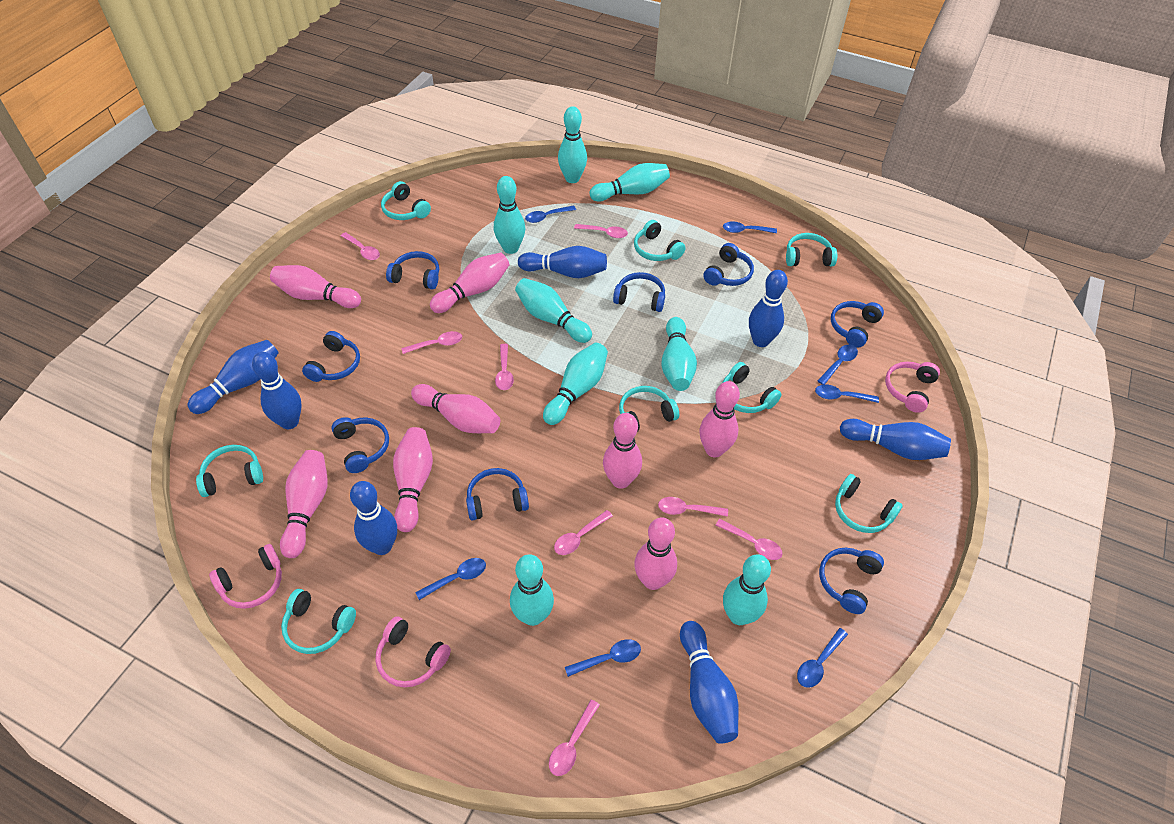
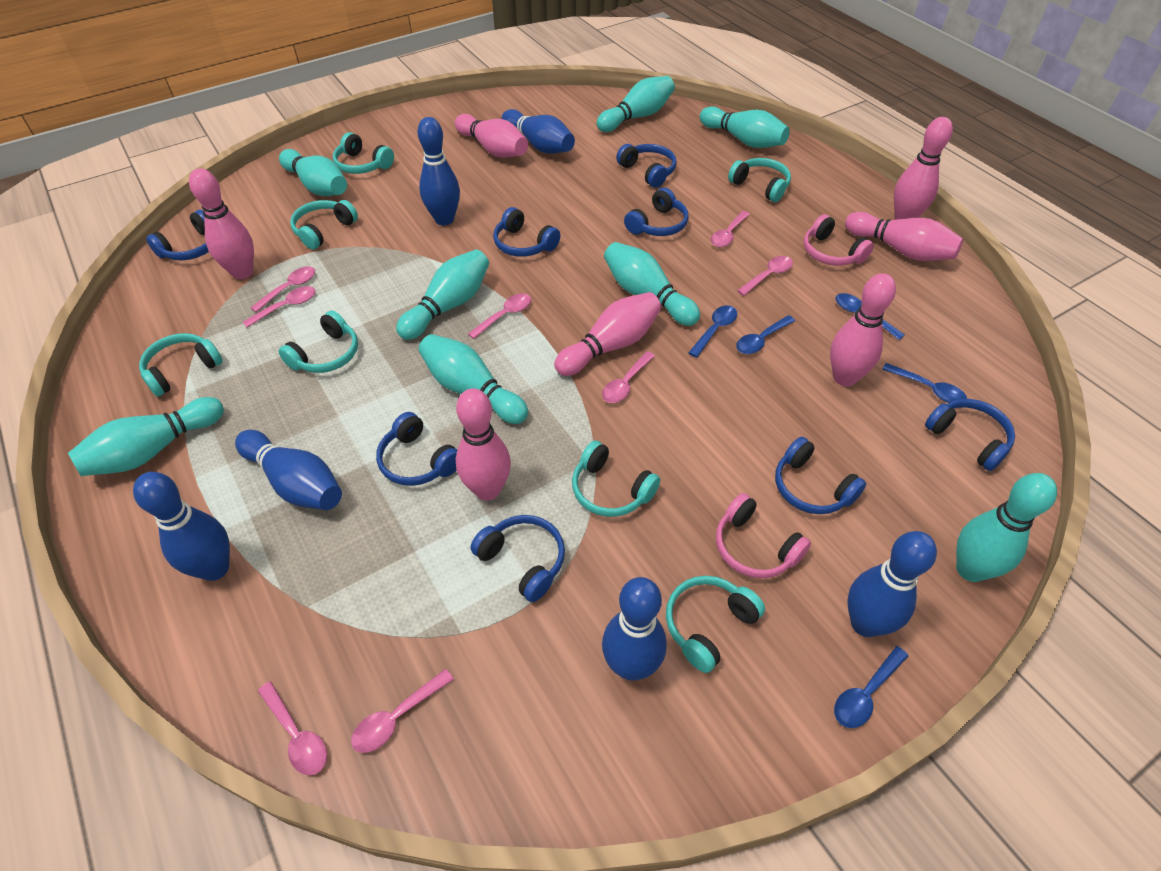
blue bowling pin: 7 -> 6
blue spoon: 7 -> 5
pink bowling pin: 8 -> 7
pink headphones: 3 -> 2
turquoise headphones: 8 -> 7

